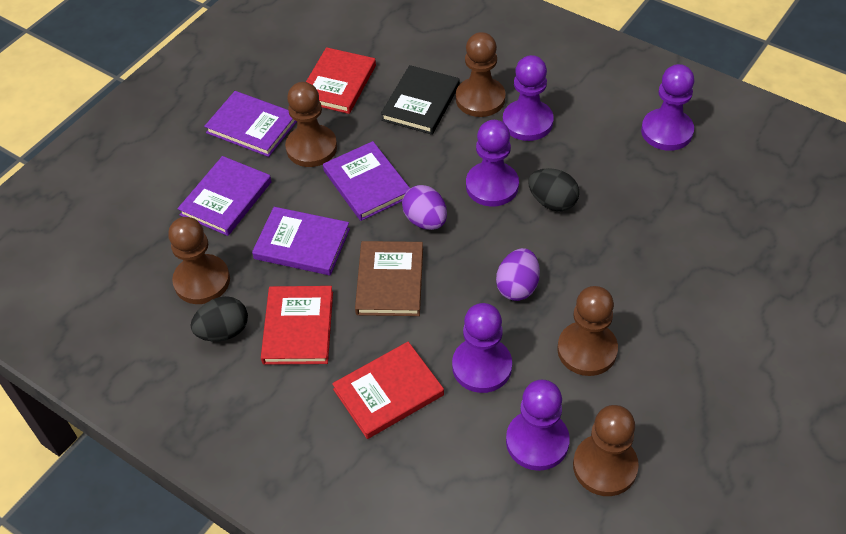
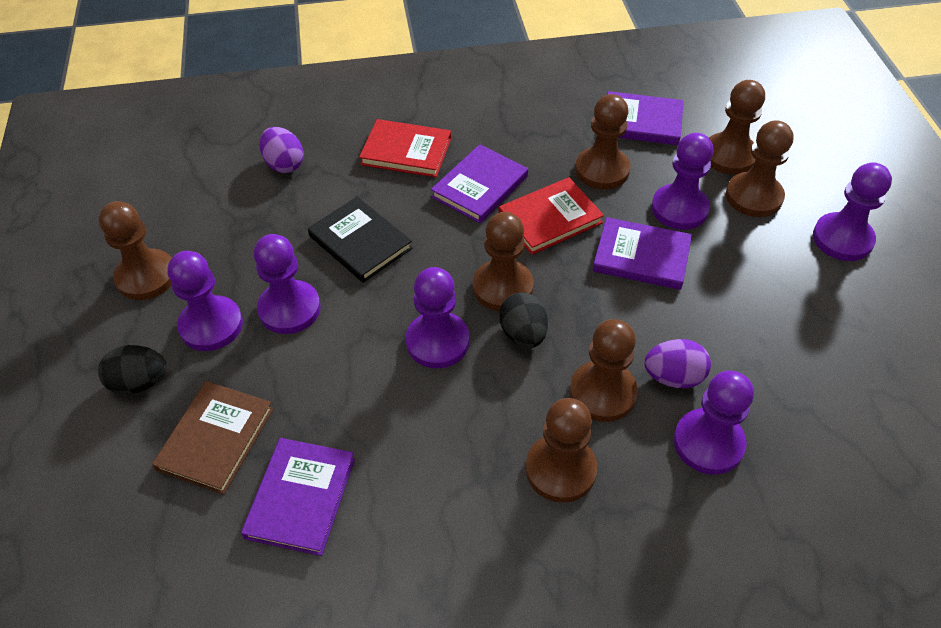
brown pawn: 5 -> 7
purple pawn: 5 -> 6
red book: 3 -> 2

